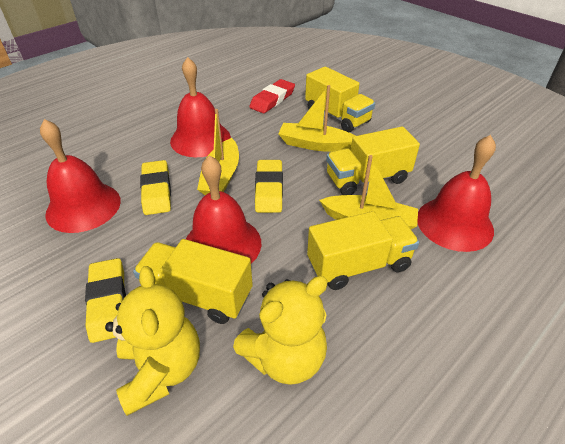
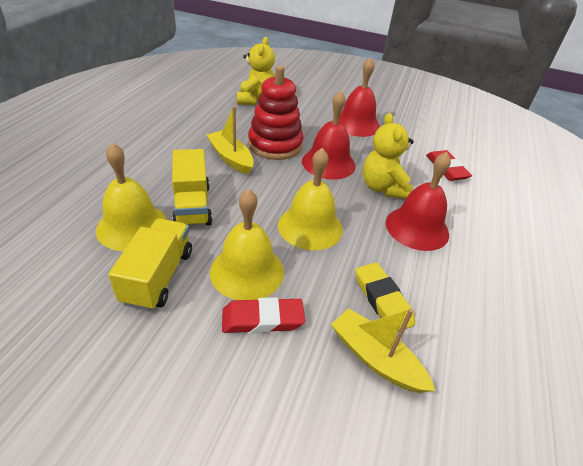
red bell: 4 -> 3
red eraser: 1 -> 2
red stacking toy: 0 -> 1
yellow bell: 0 -> 3
yellow boat: 3 -> 2
yellow eraser: 3 -> 1
yellow truck: 4 -> 2

